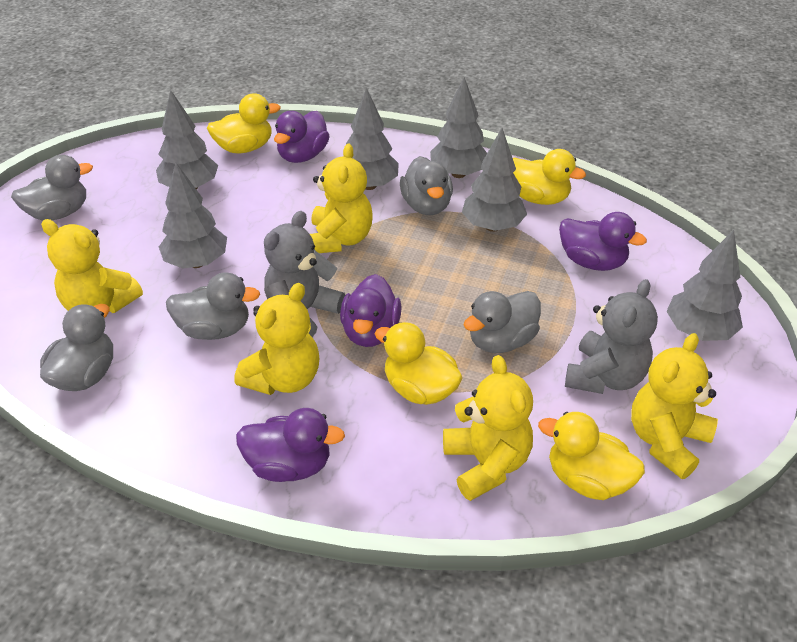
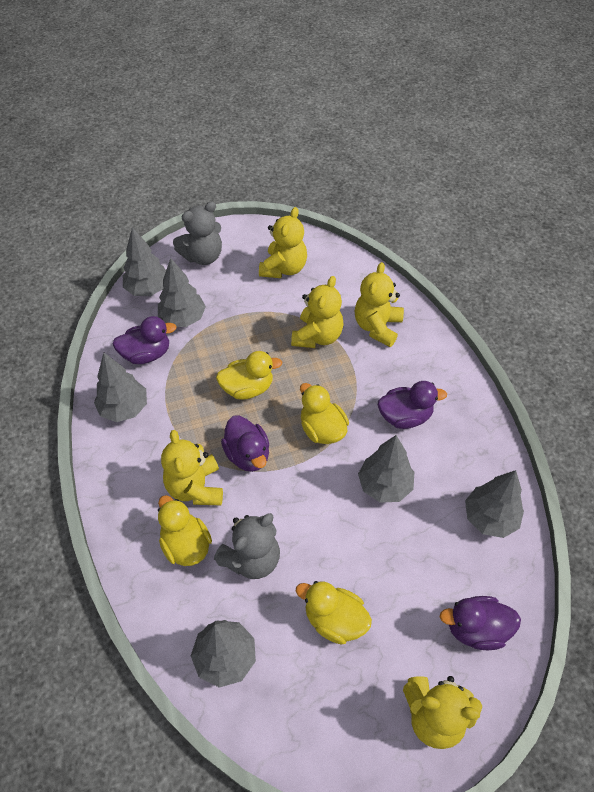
grey duck: 5 -> 0

